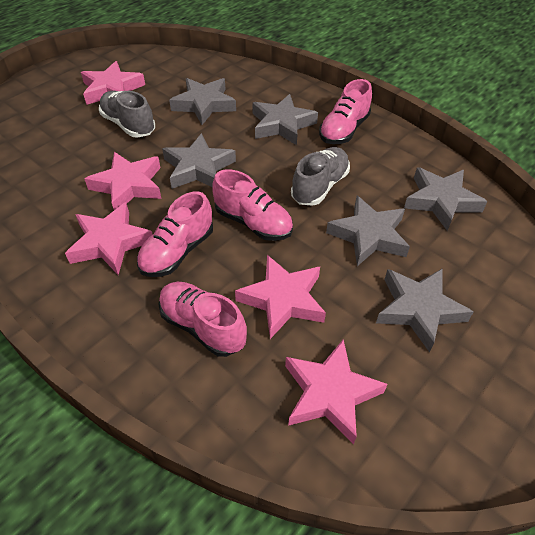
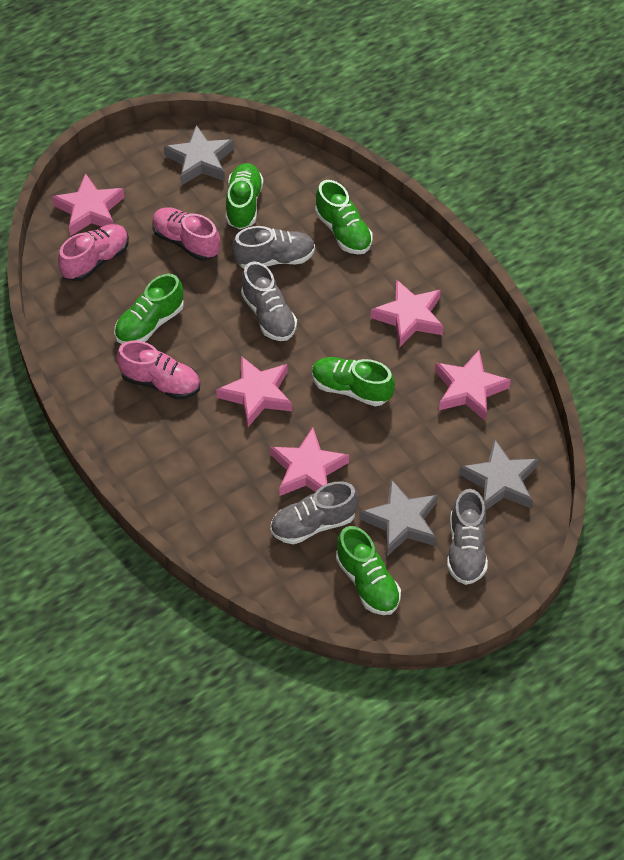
green shoe: 0 -> 5
grey shoe: 2 -> 4
grey star: 6 -> 3
pink shoe: 4 -> 3

